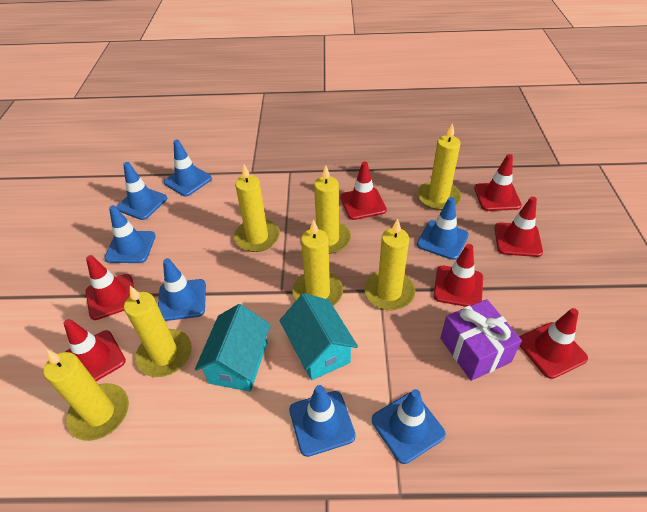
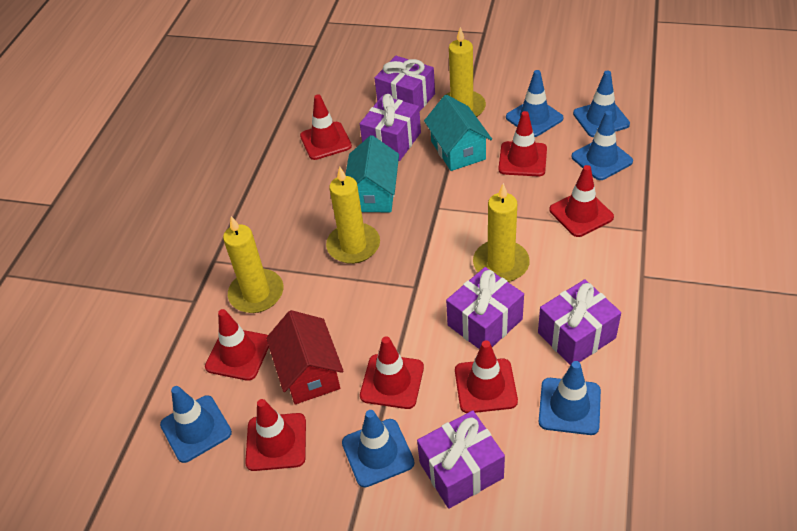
blue traffic cone: 7 -> 6
purple gift: 1 -> 5
red house: 0 -> 1
yellow candle: 7 -> 4

